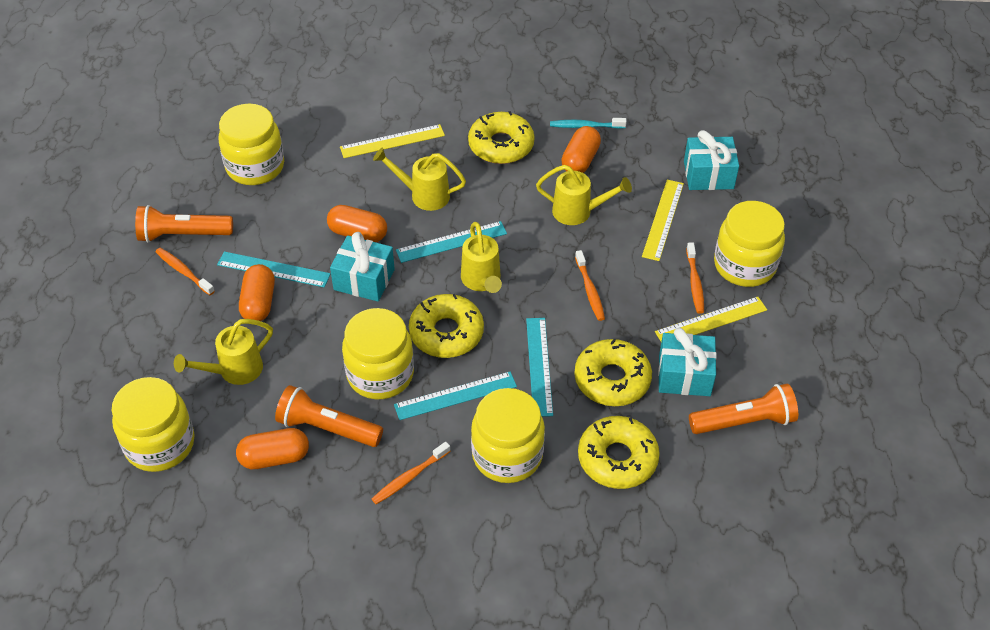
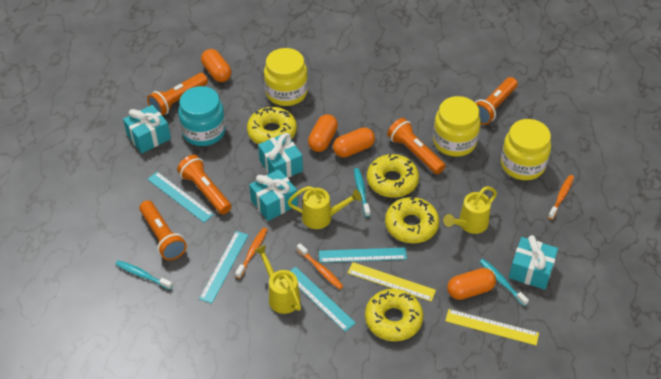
orange flashlight: 3 -> 5
orange toothbrush: 4 -> 3
turquoise gift: 3 -> 4
turquoise jar: 0 -> 1
turquoise toothbrush: 1 -> 3
yellow jar: 5 -> 3
yellow ruler: 3 -> 2
yellow watering can: 4 -> 3

